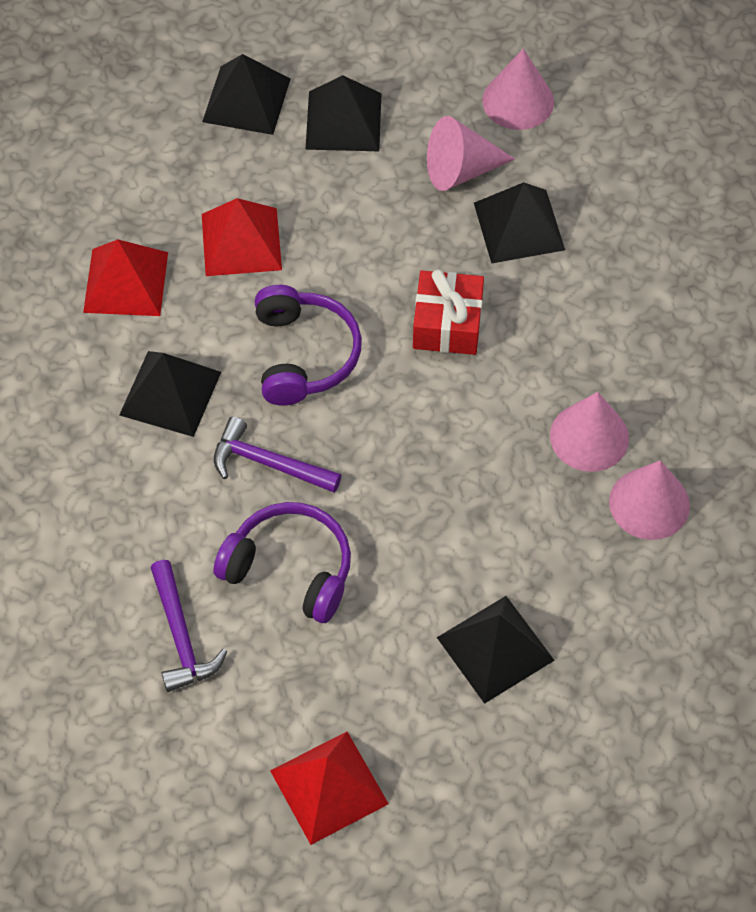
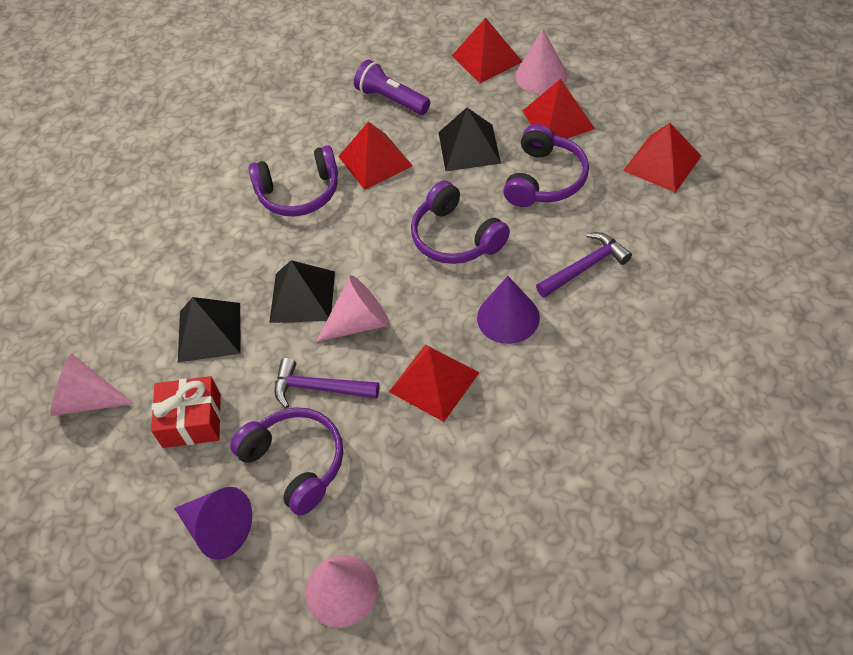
black pyramid: 5 -> 3
purple cone: 0 -> 2
purple flashlight: 0 -> 1
purple headphones: 2 -> 4
red pyramid: 3 -> 5

